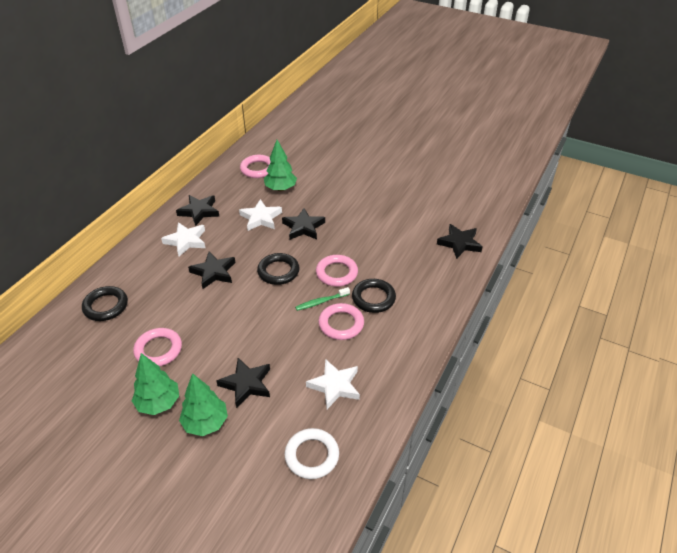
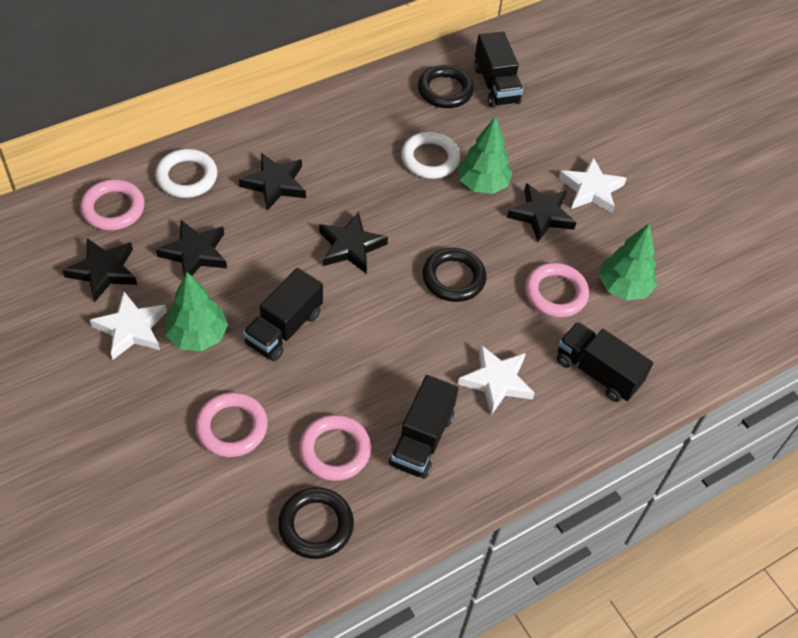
black truck: 0 -> 4
green toothbrush: 1 -> 0
white ring: 1 -> 2

